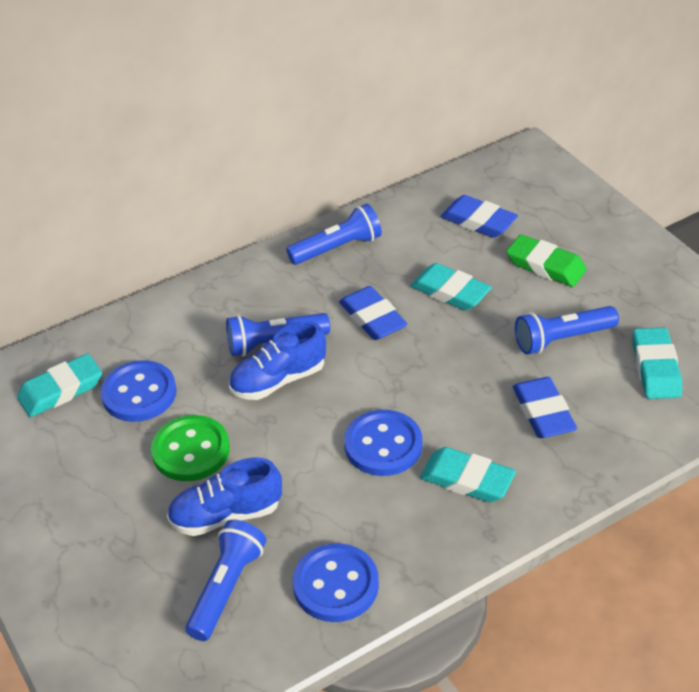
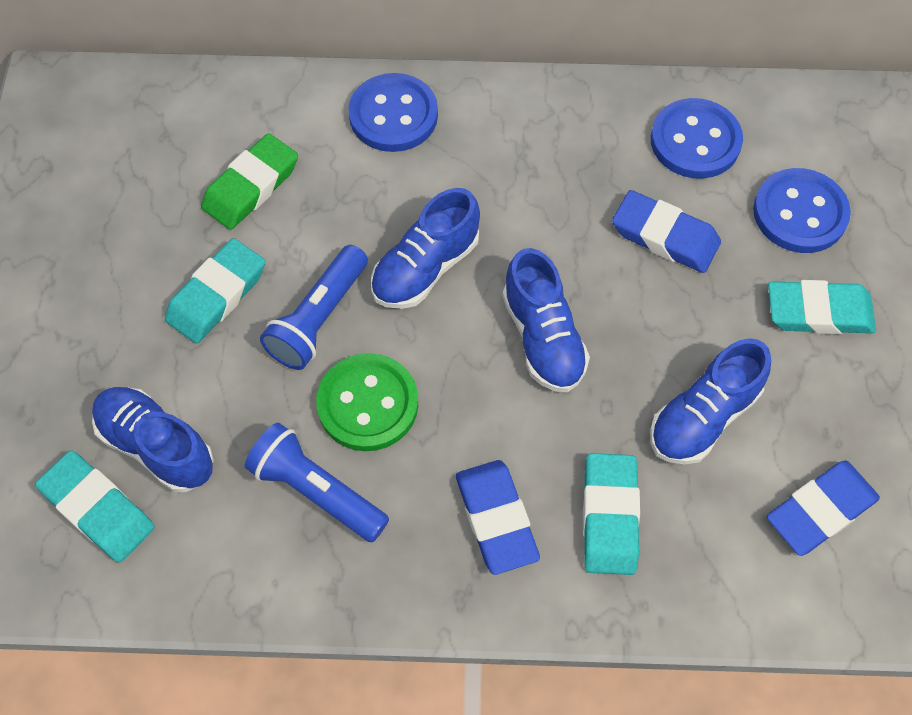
blue flashlight: 4 -> 2
blue shoe: 2 -> 4

